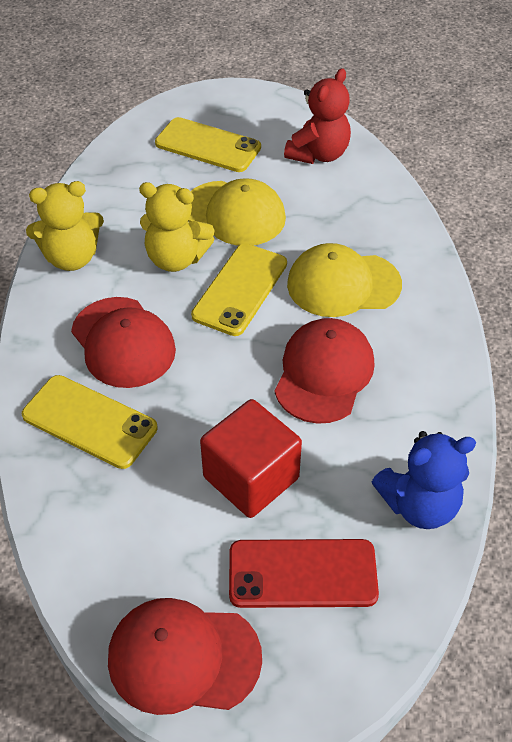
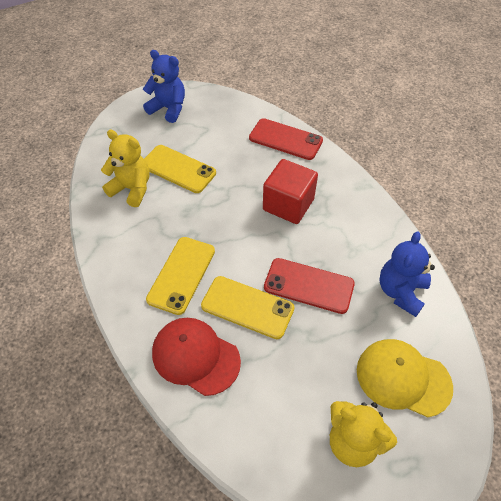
blue teddy bear: 1 -> 2
red cap: 3 -> 1
red phone: 1 -> 2
red teddy bear: 1 -> 0
yellow cap: 2 -> 1

